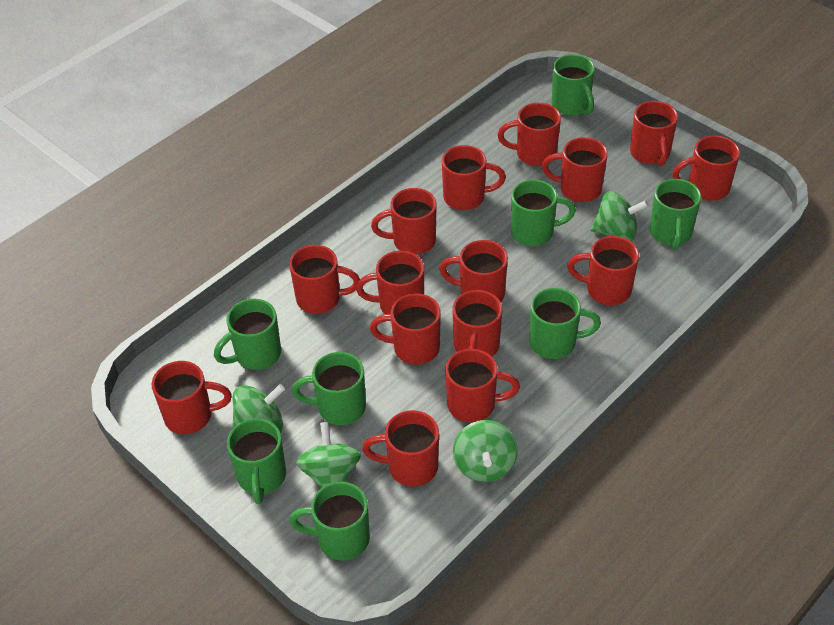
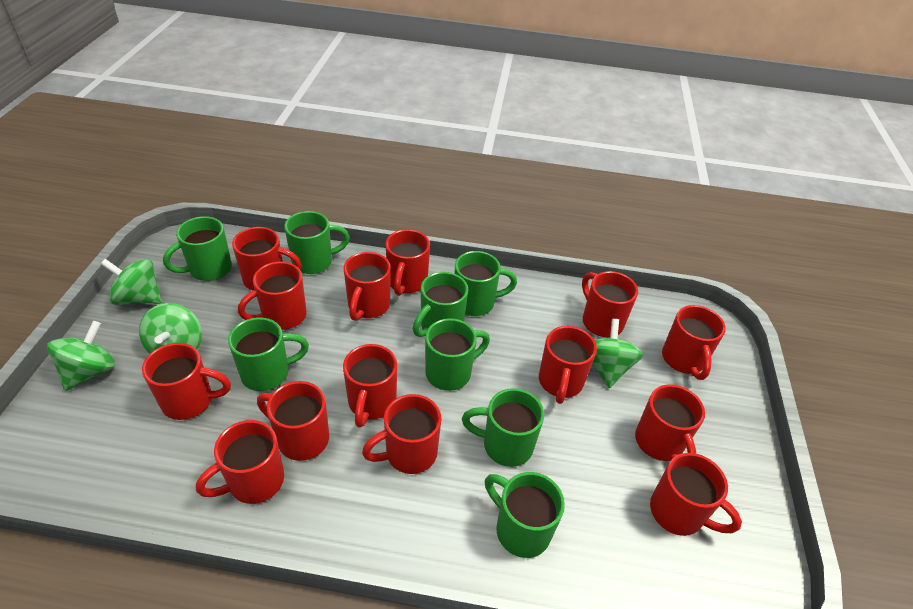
red mug: 15 -> 14

